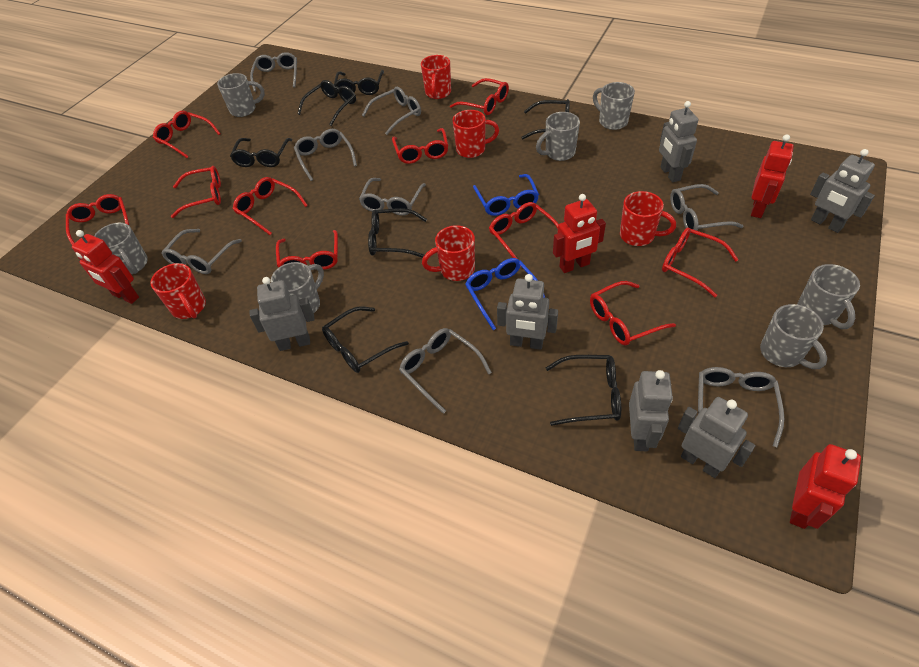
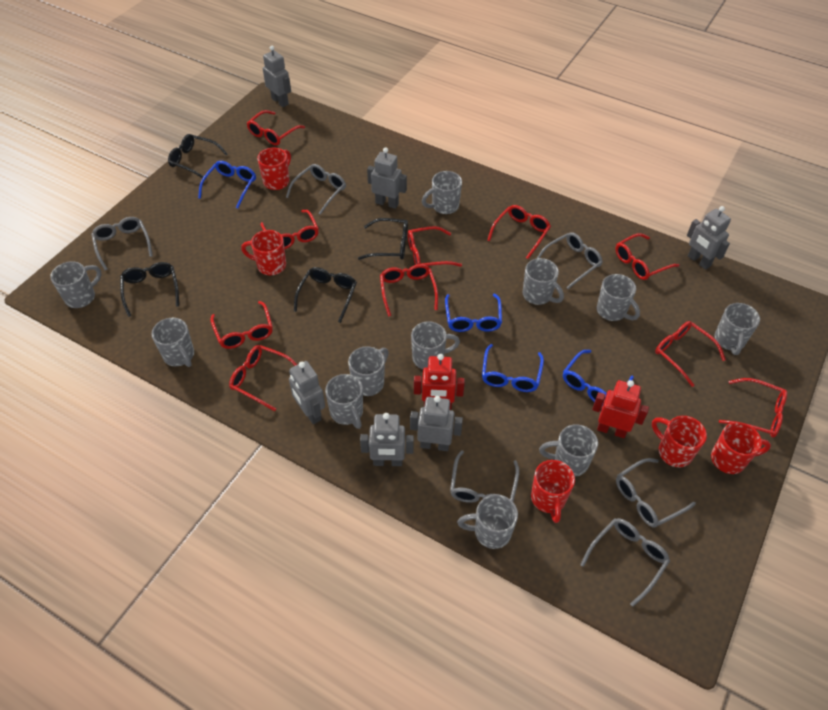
black glasses: 7 -> 4
blue glasses: 2 -> 4
grey glasses: 8 -> 6
grey mug: 7 -> 11
red robot: 4 -> 2

